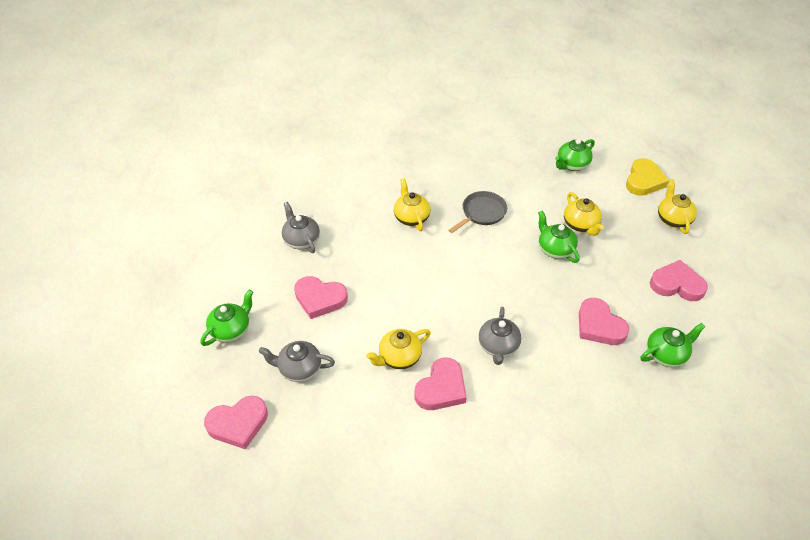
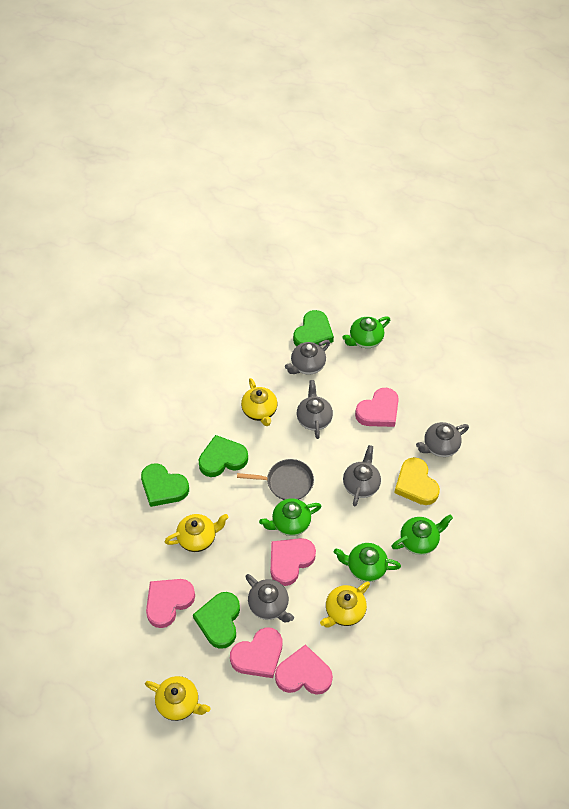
green heart: 0 -> 4
grey teapot: 3 -> 5

